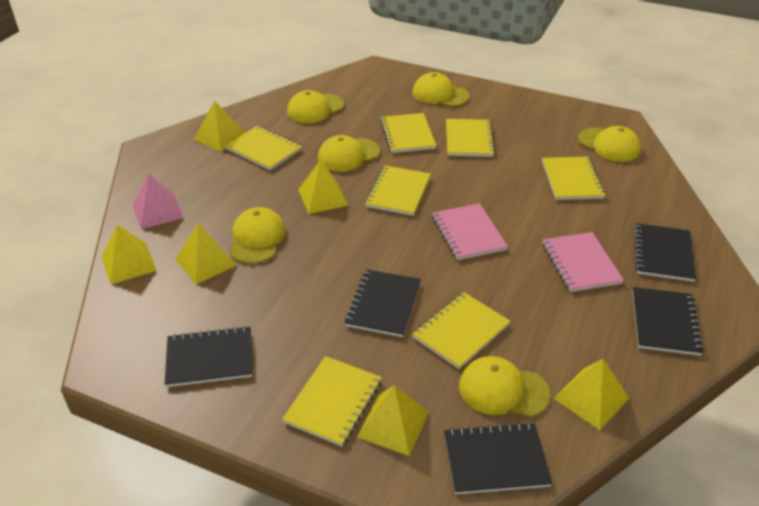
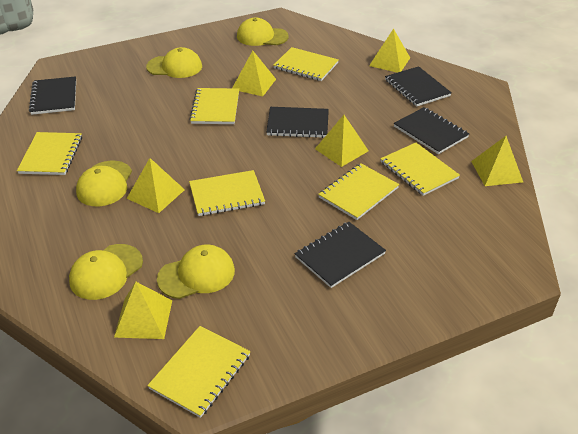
pink notebook: 2 -> 0
pink pyramid: 1 -> 0
yellow cap: 6 -> 5

